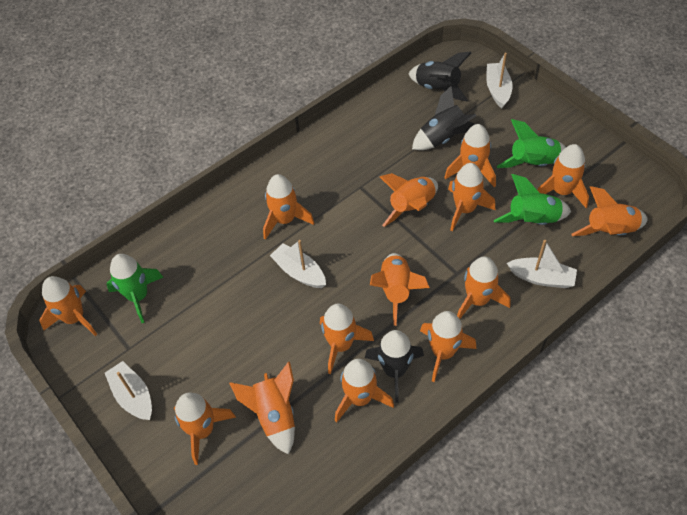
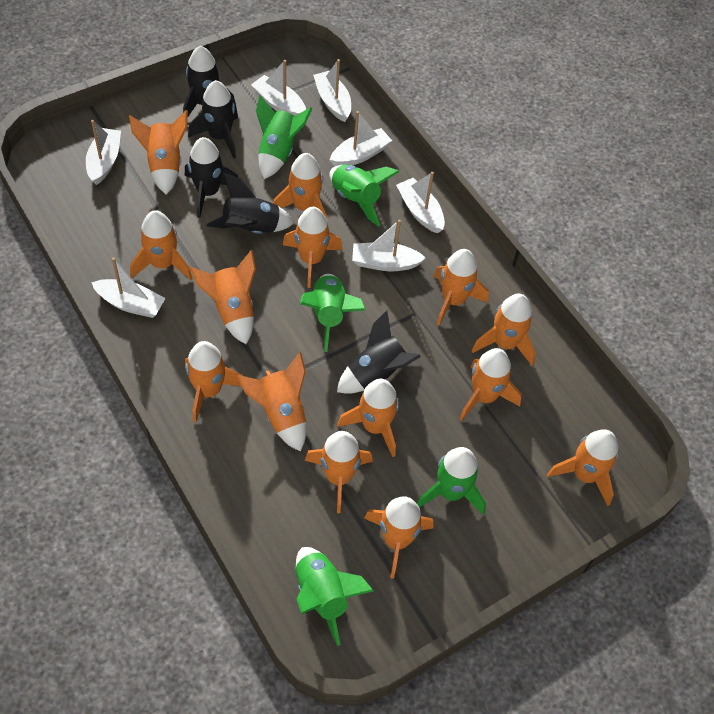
black rocket: 3 -> 5
green rocket: 3 -> 5
white boat: 4 -> 7

